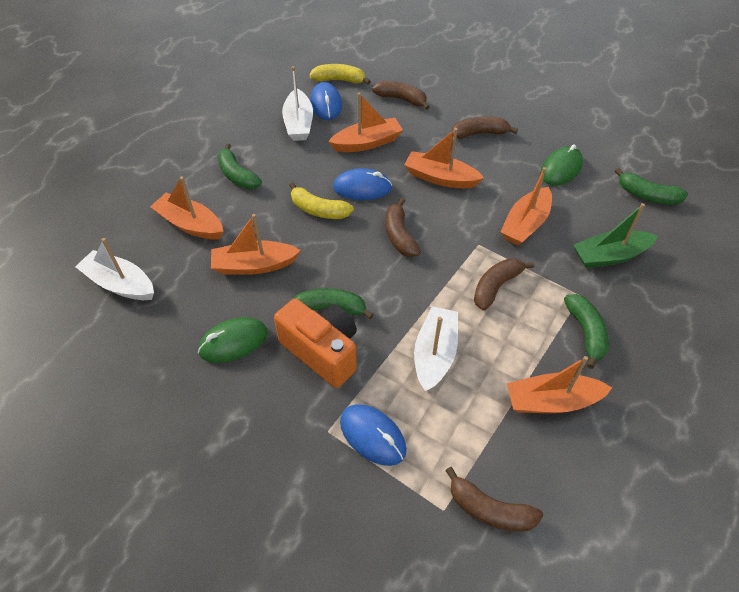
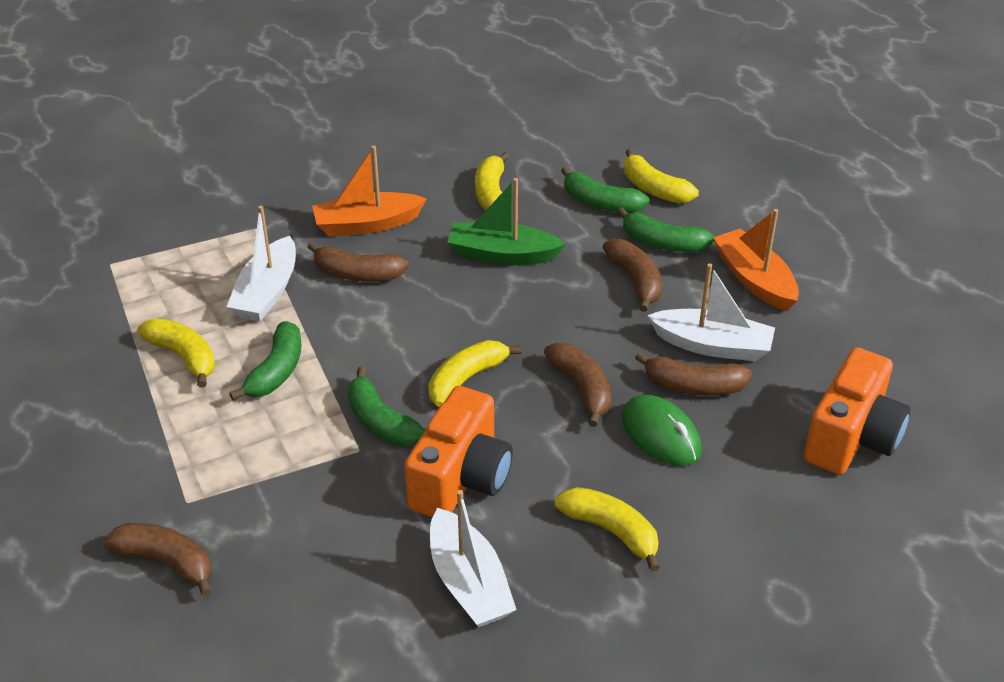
blue mouse: 3 -> 0
green mouse: 2 -> 1
orange boat: 6 -> 2
orange camera: 1 -> 2
yellow banana: 2 -> 5

